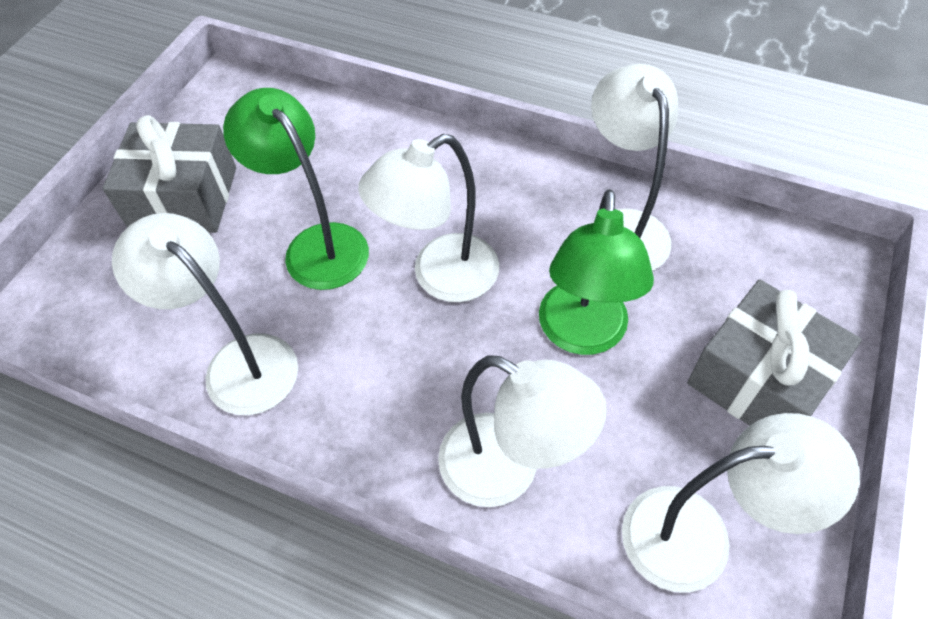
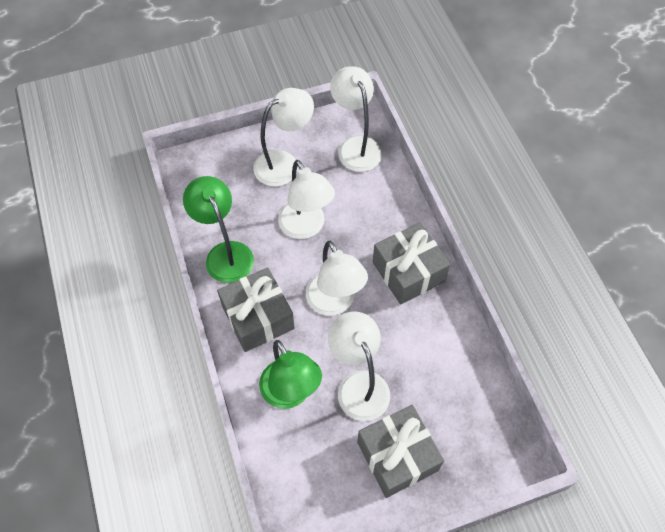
grey gift: 2 -> 3

